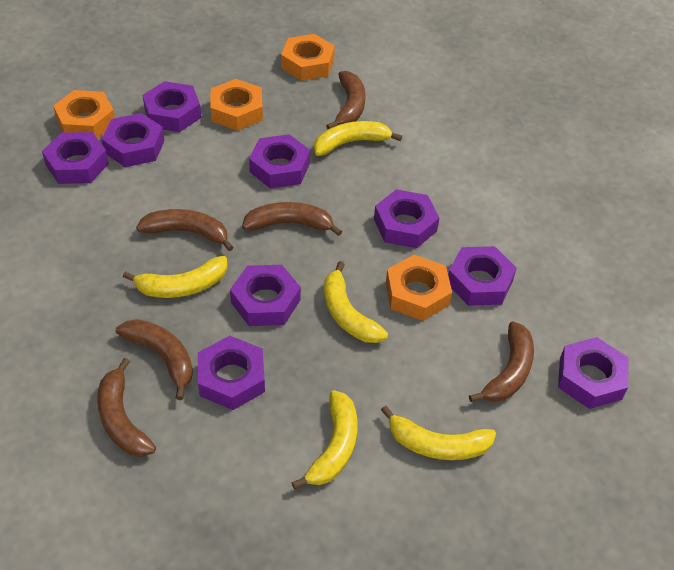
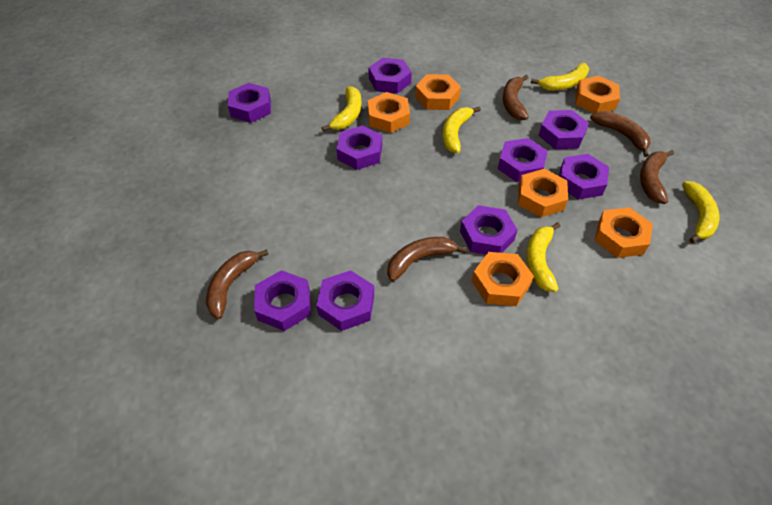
brown banana: 6 -> 5
orange nut: 4 -> 6

